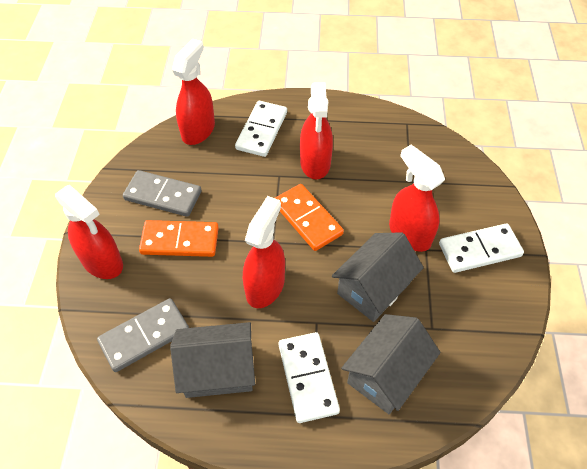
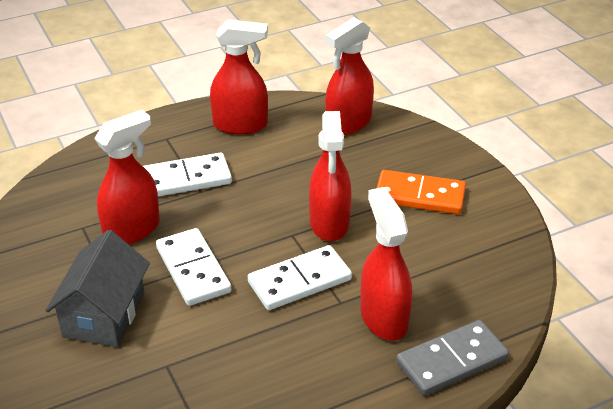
grey domino: 2 -> 1
grey house: 3 -> 1
orange domino: 2 -> 1

